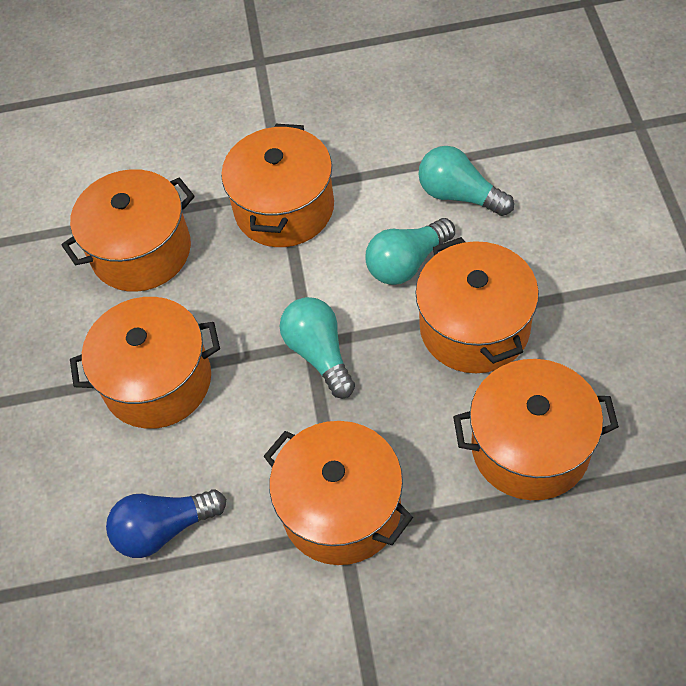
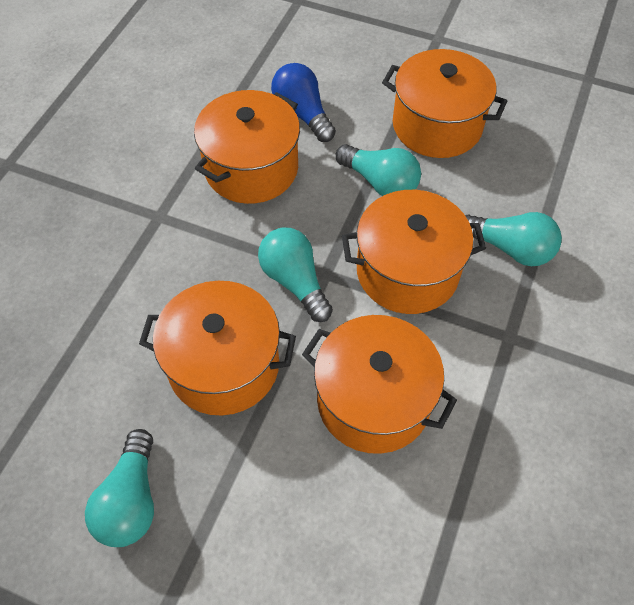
orange pot: 6 -> 5
turquoise light bulb: 3 -> 4

